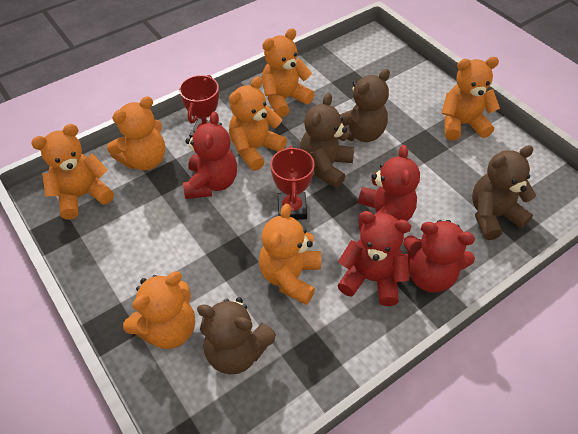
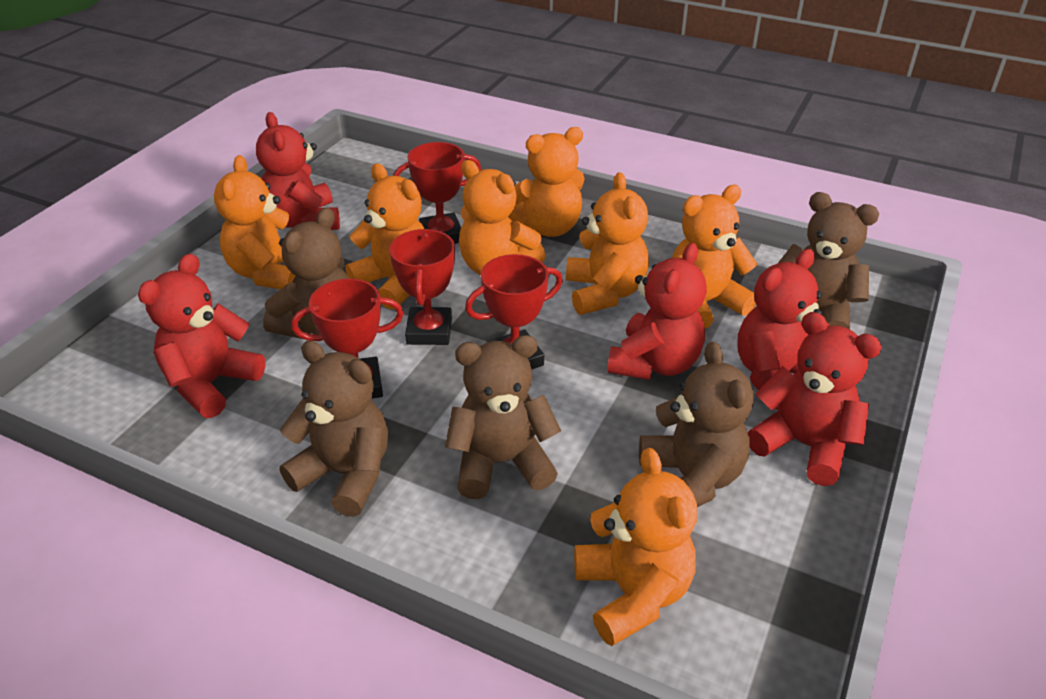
brown teddy bear: 4 -> 5
red teddy bear: 4 -> 5
red trophy: 2 -> 4

